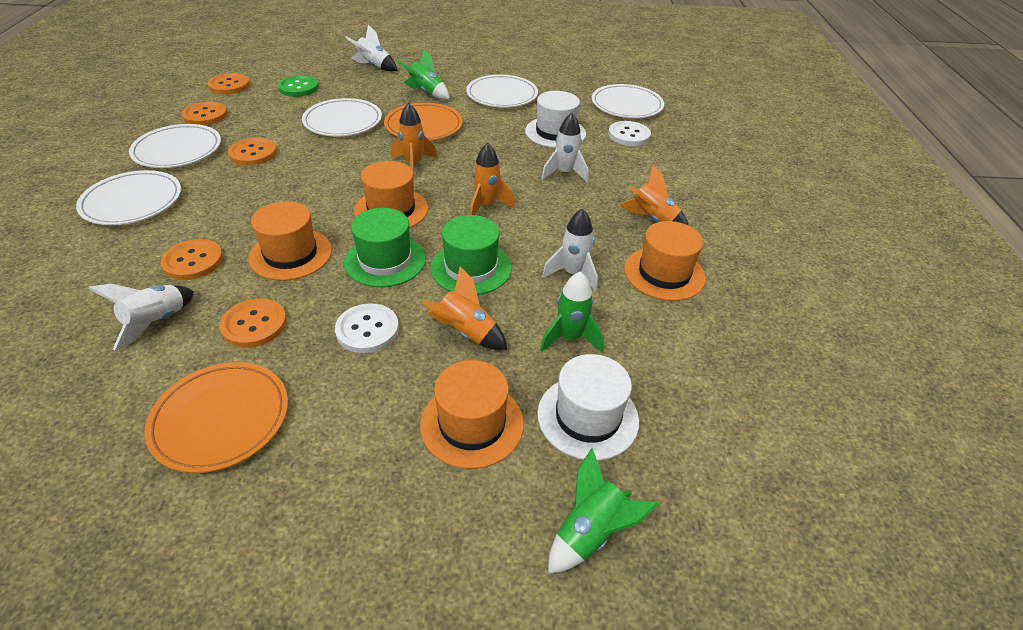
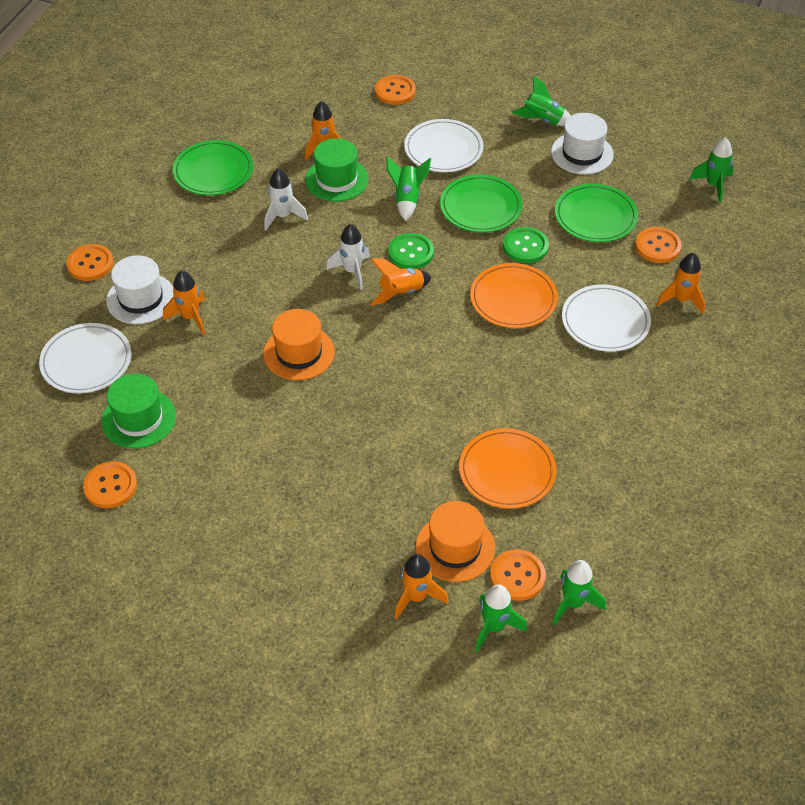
green button: 1 -> 2
green plate: 0 -> 3
green rocket: 3 -> 5
orange hat: 4 -> 2
orange rocket: 4 -> 5
white button: 2 -> 0
white plate: 5 -> 3
white rocket: 4 -> 2

